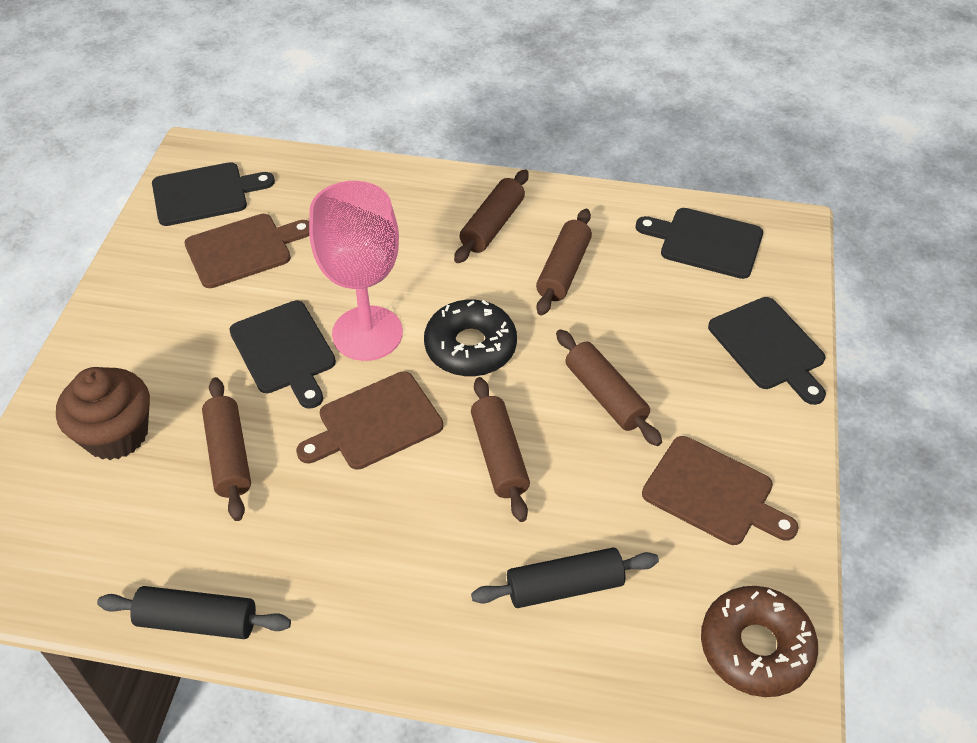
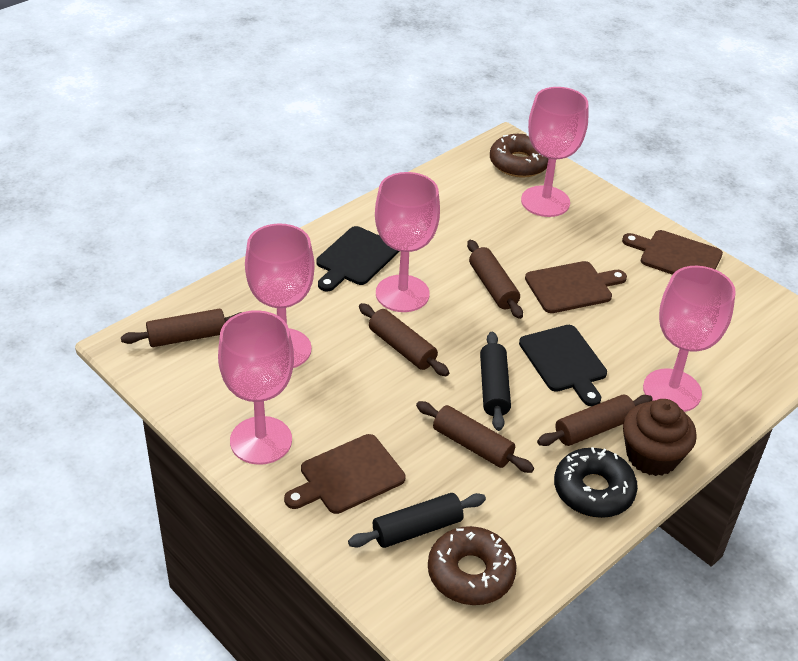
black cutting board: 4 -> 2
brown donut: 1 -> 2
pink goblet: 1 -> 5

